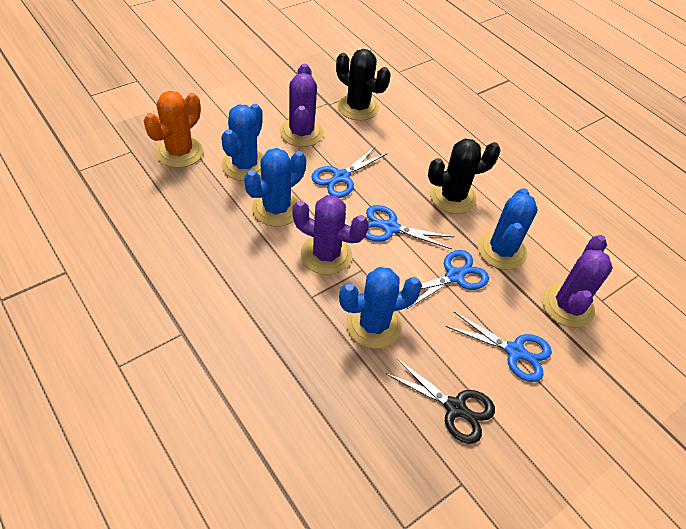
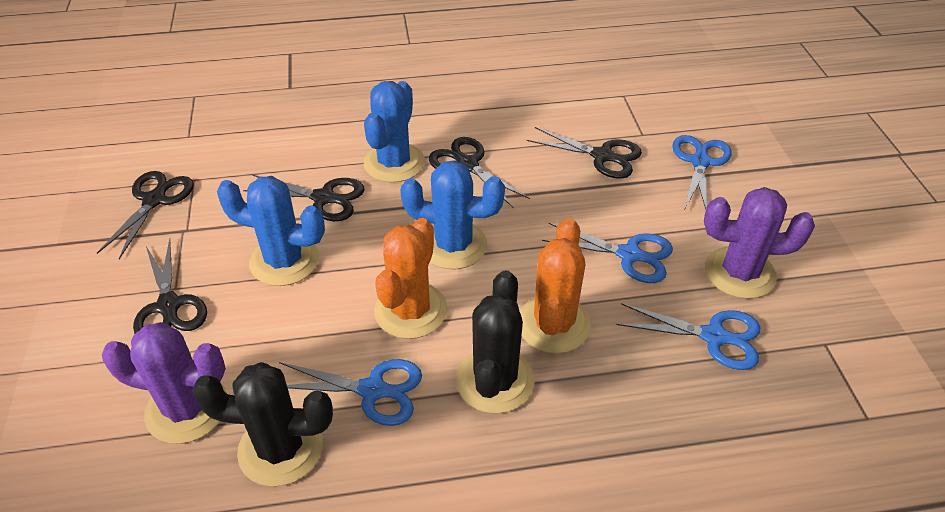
black scissors: 1 -> 5
blue cactus: 4 -> 3
orange cactus: 1 -> 2
purple cactus: 3 -> 2

